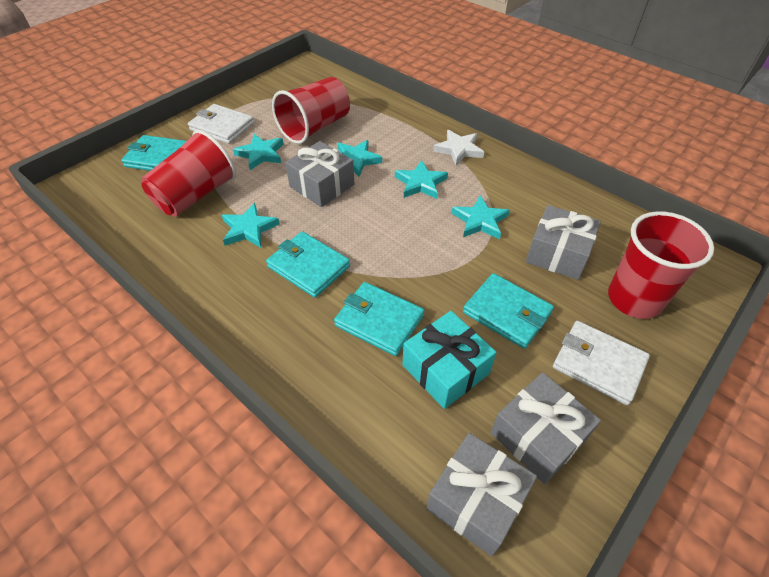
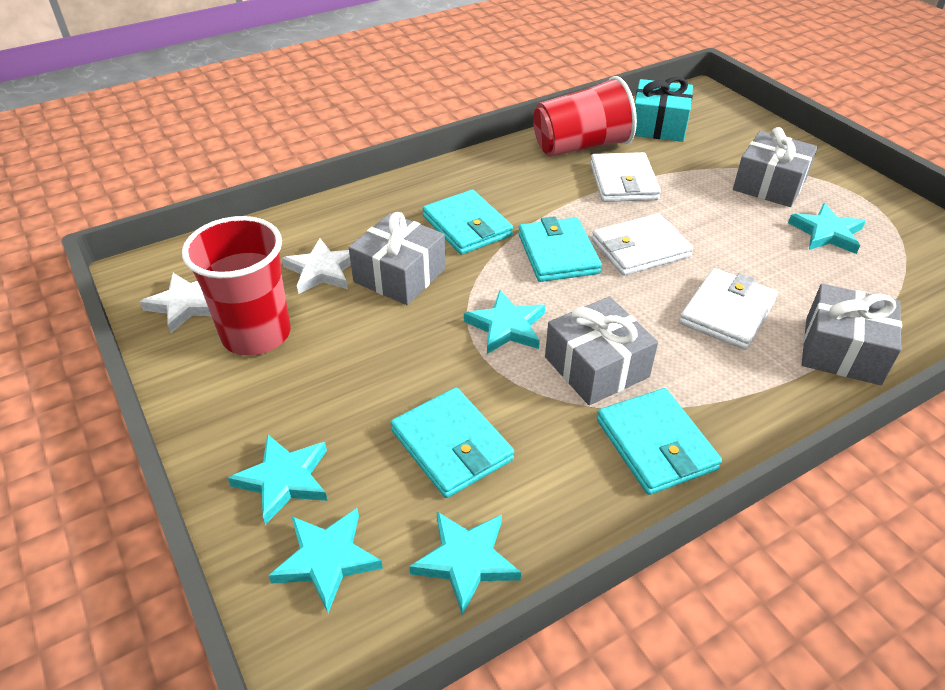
red cup: 3 -> 2
white star: 1 -> 2
white wallet: 2 -> 3

